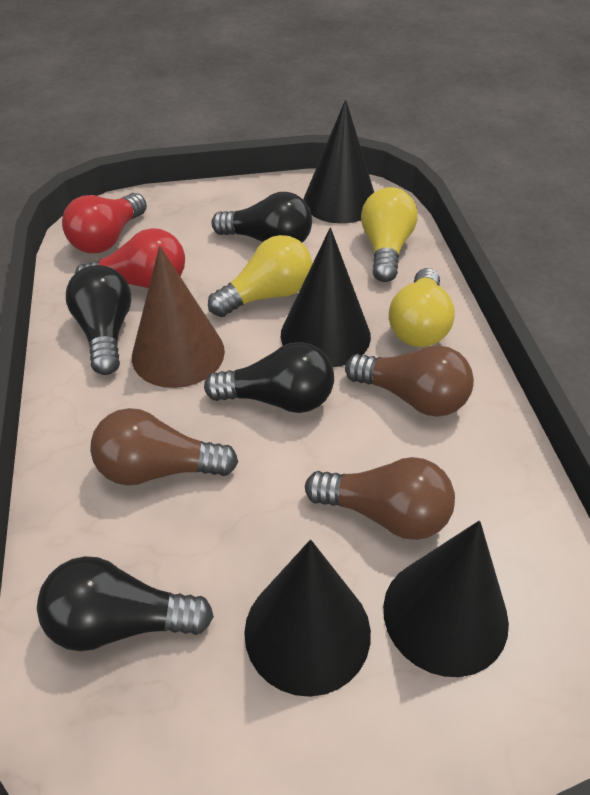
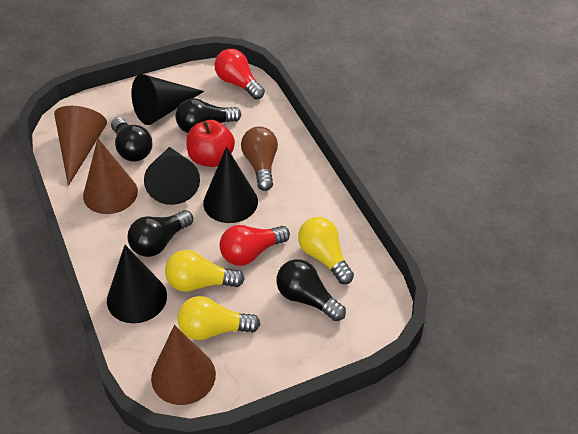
brown cone: 1 -> 3
brown light bulb: 3 -> 1
red apple: 0 -> 1

